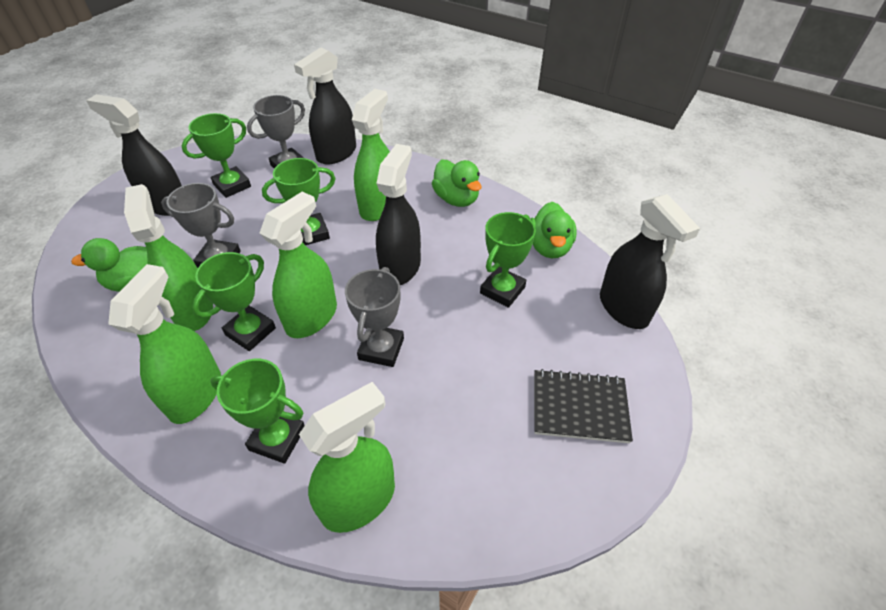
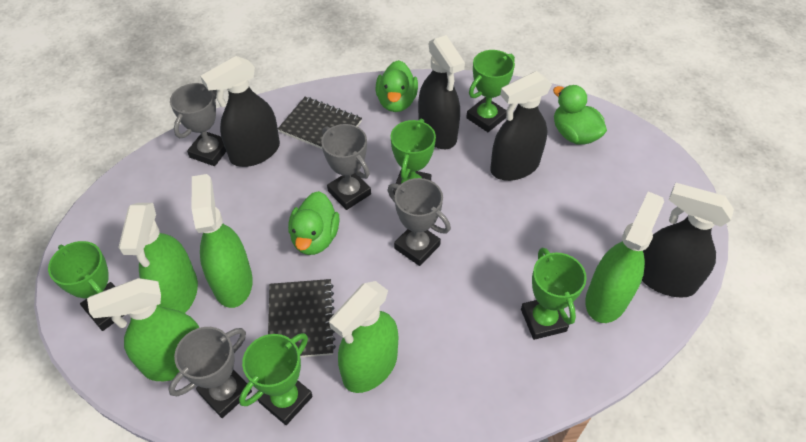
black notebook: 1 -> 2
grey trophy: 3 -> 4

